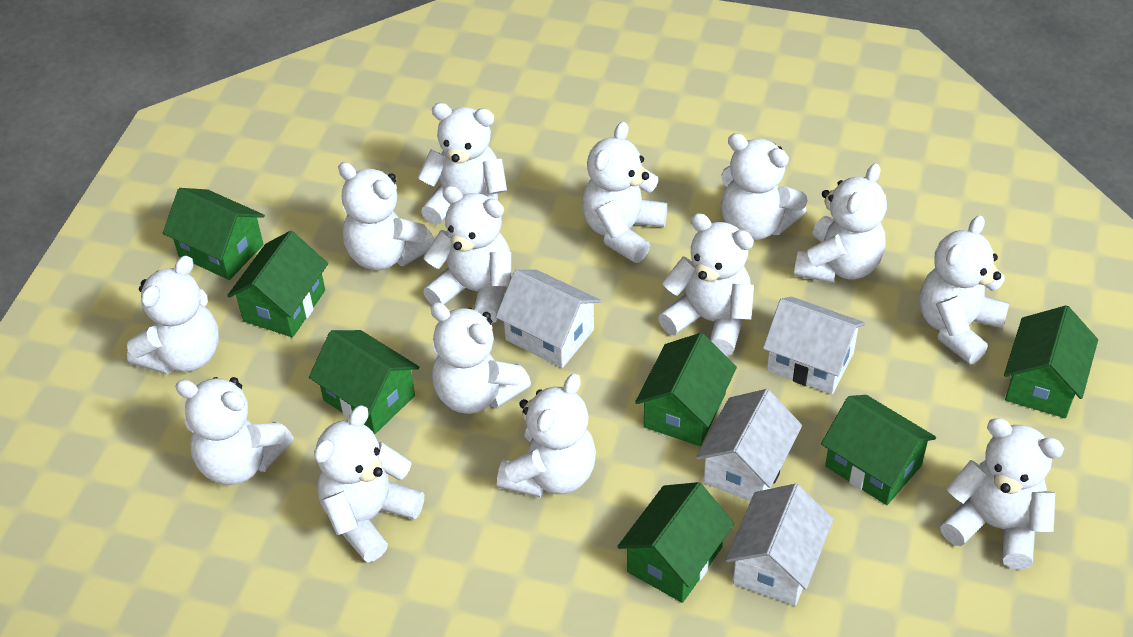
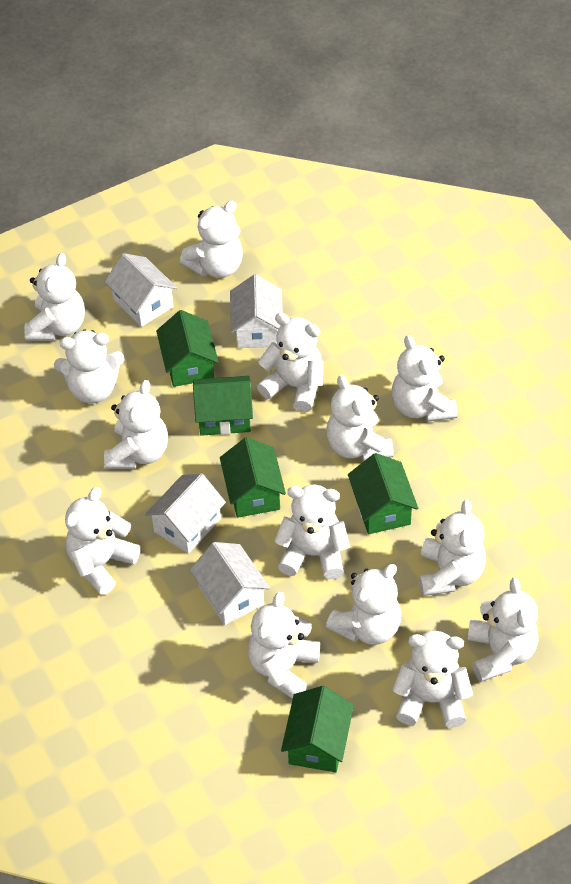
green house: 7 -> 5

